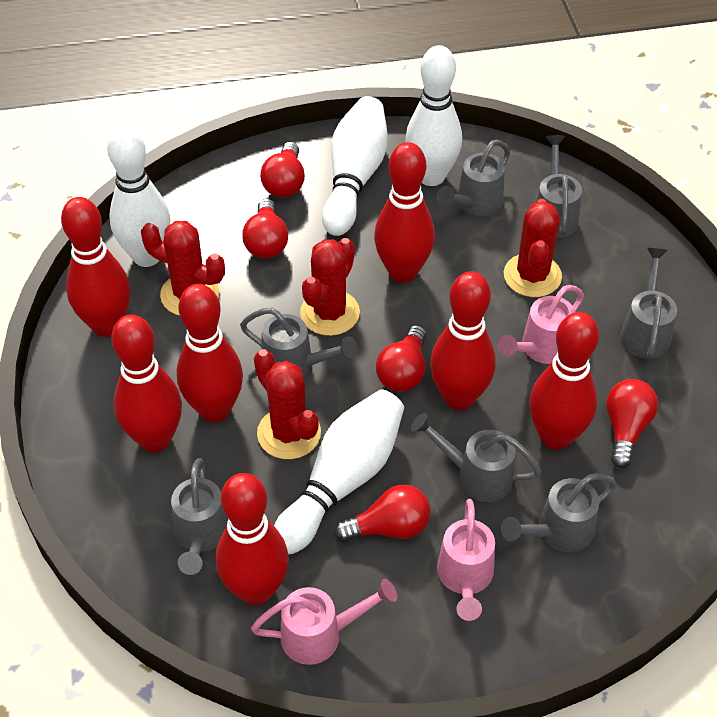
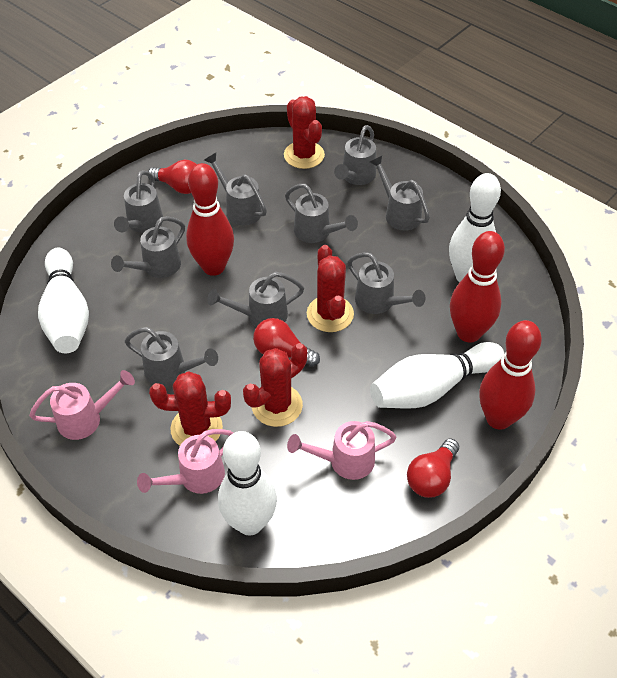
grey watering can: 7 -> 9
red bowling pin: 7 -> 3
red light bulb: 5 -> 3

